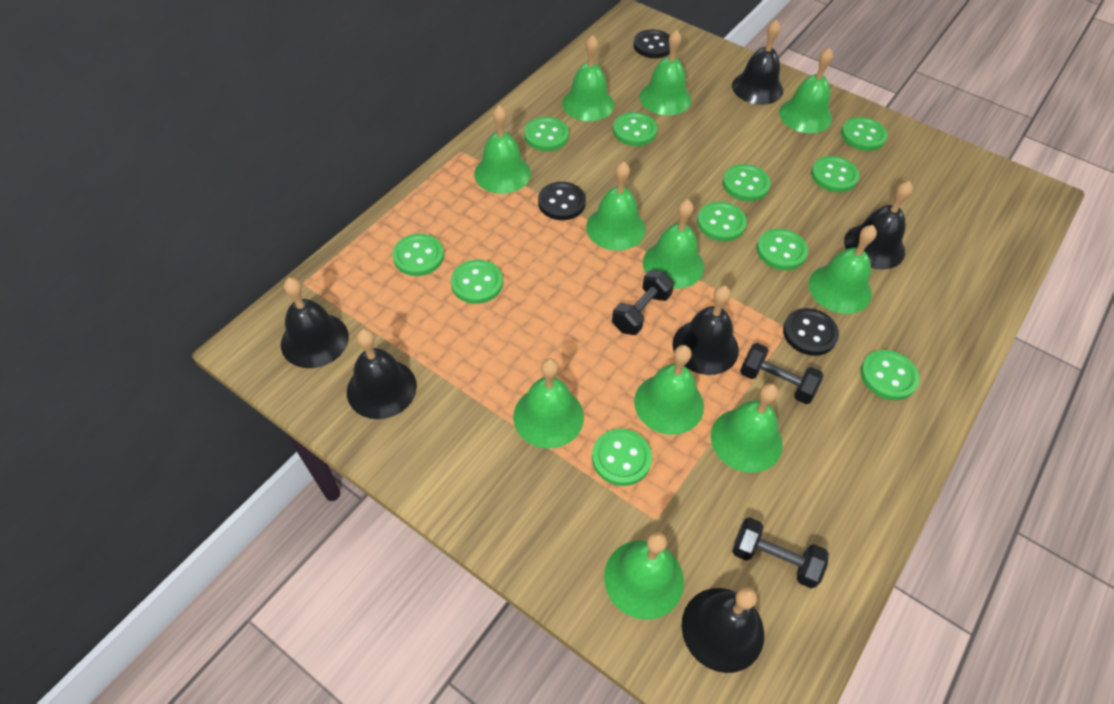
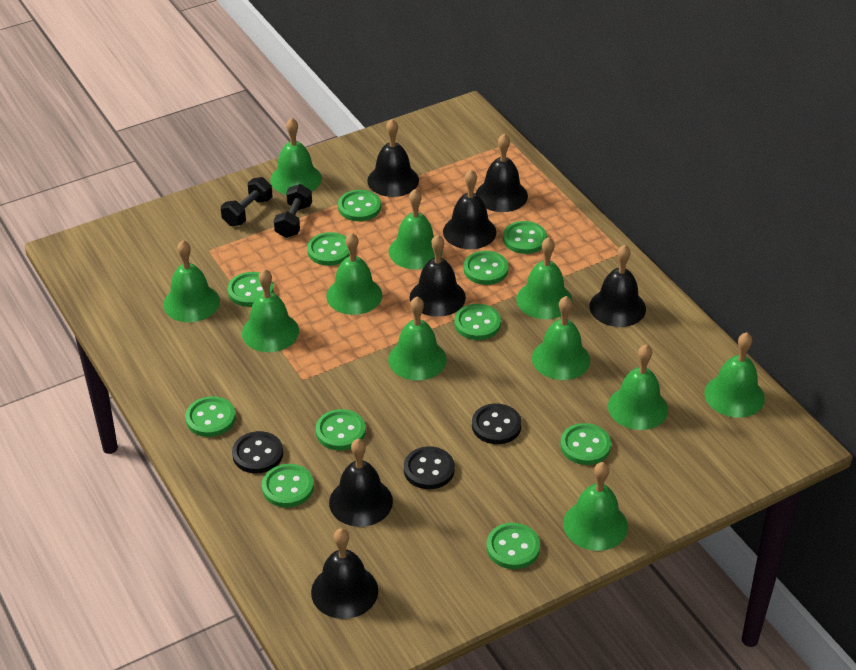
black bell: 6 -> 7
black dumbbell: 3 -> 2

